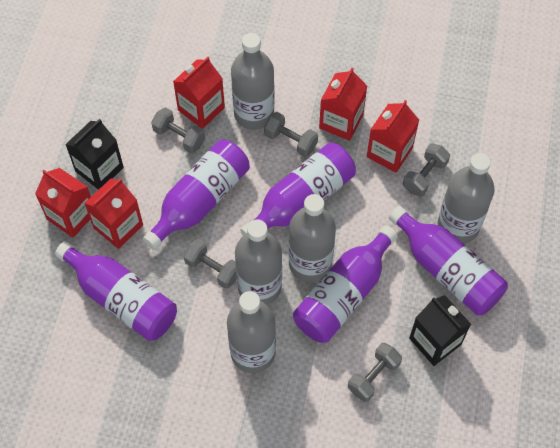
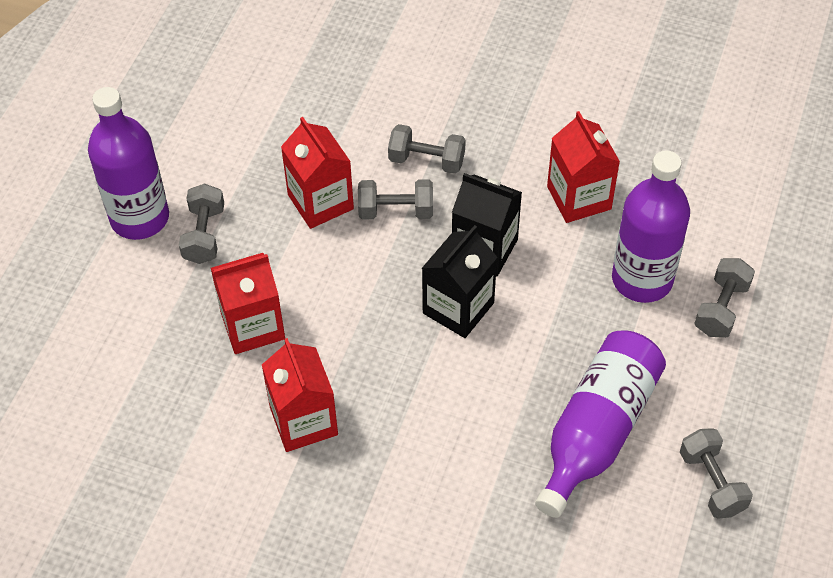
grey bottle: 5 -> 0
purple bottle: 5 -> 3
red carton: 5 -> 4

